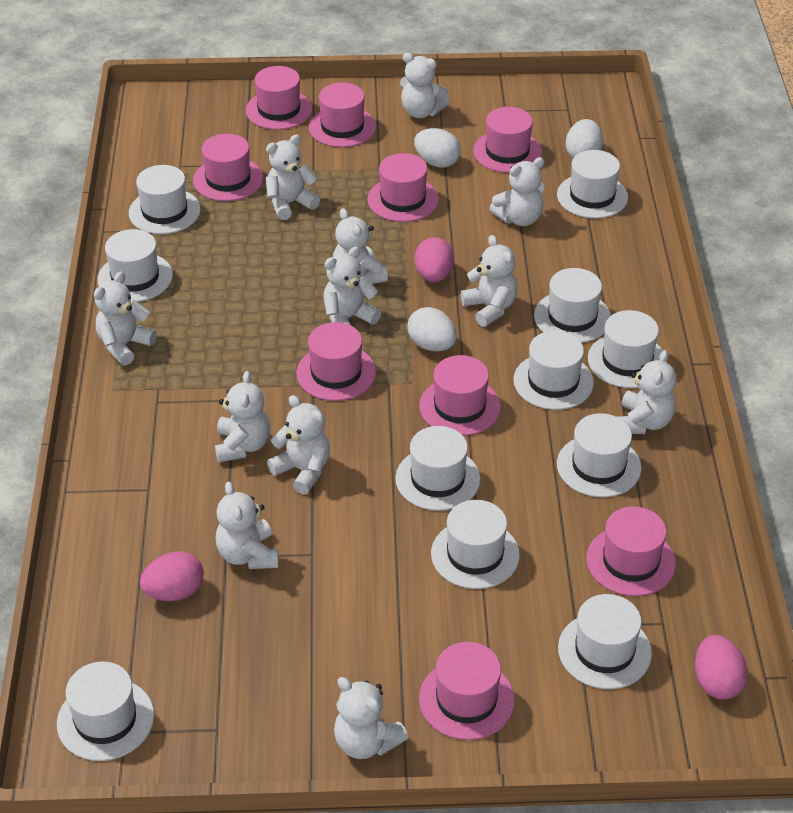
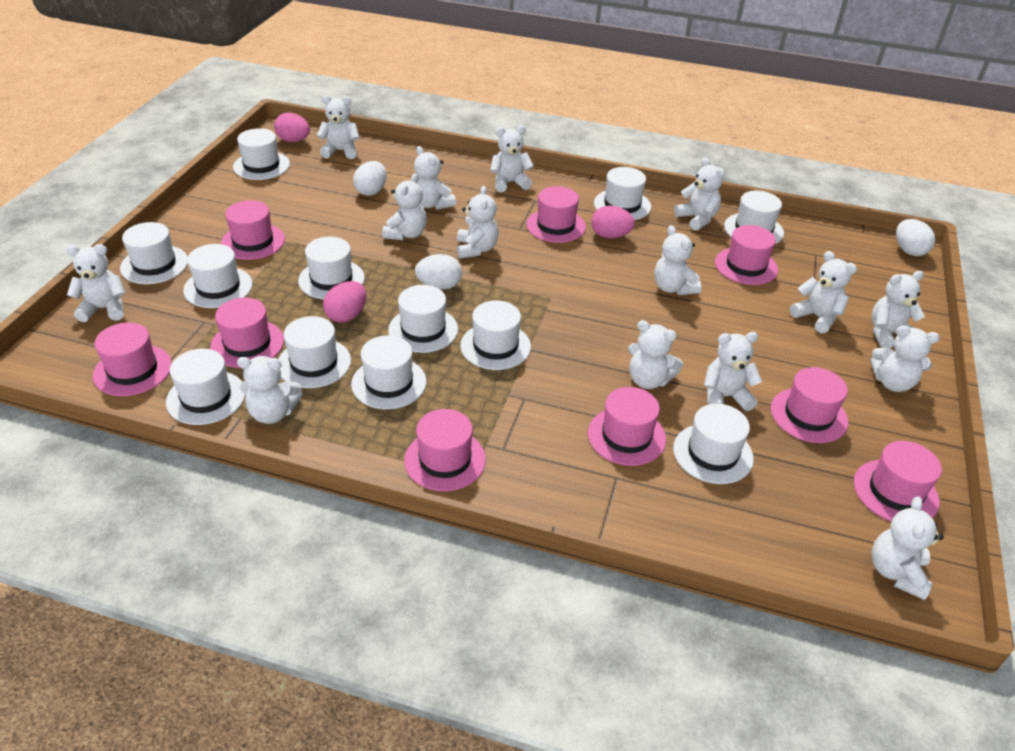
white hat: 11 -> 12
white teddy bear: 12 -> 15

